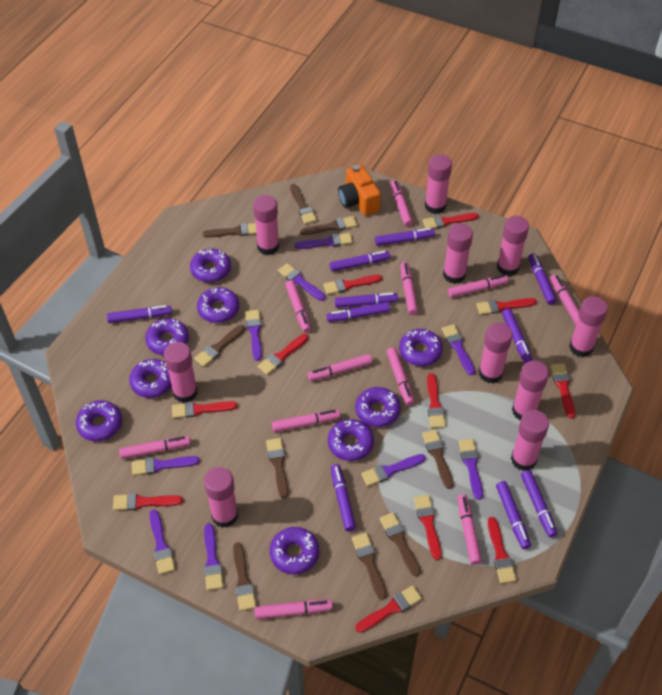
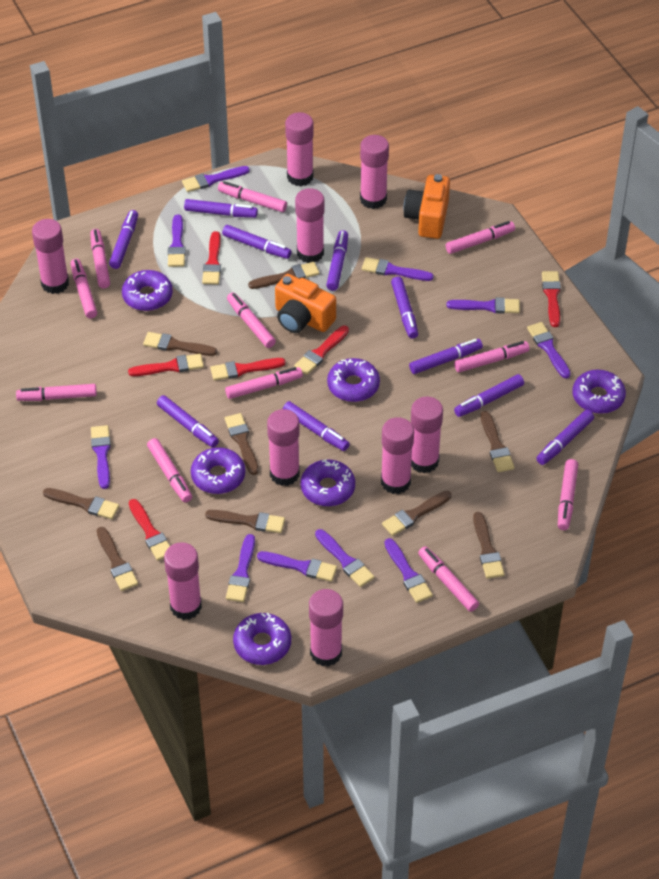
orange camera: 1 -> 2
pink glue stick: 10 -> 9
purple brush: 9 -> 10
purple donut: 9 -> 6
red brush: 11 -> 6

